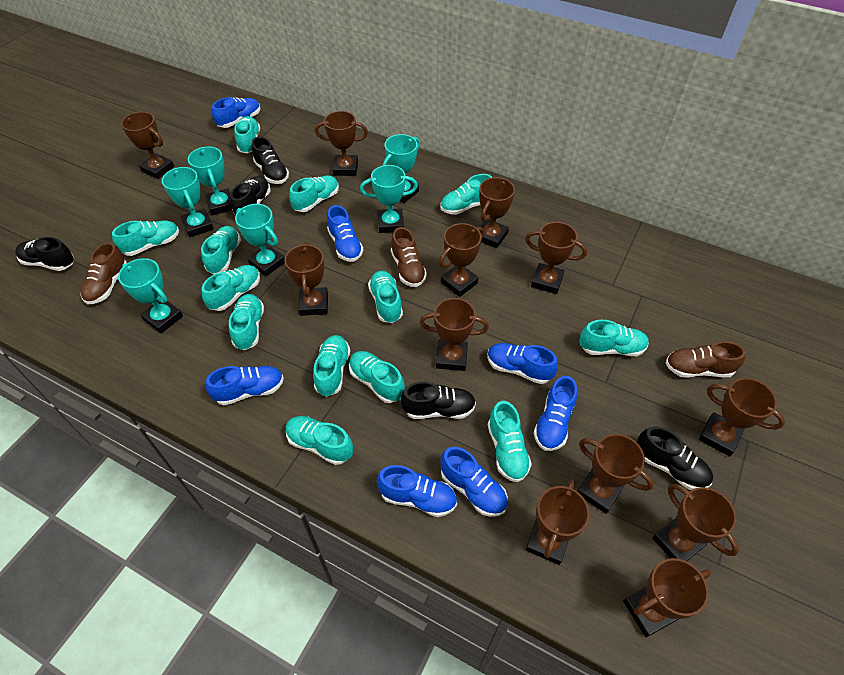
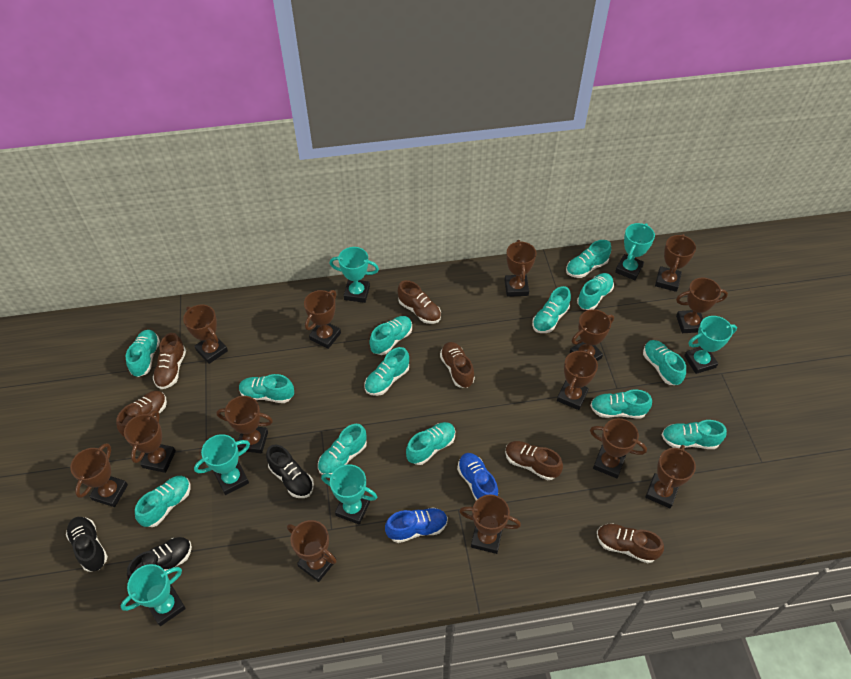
black shoe: 5 -> 3
blue shoe: 7 -> 2
brown shoe: 3 -> 6
brown trophy: 12 -> 14

